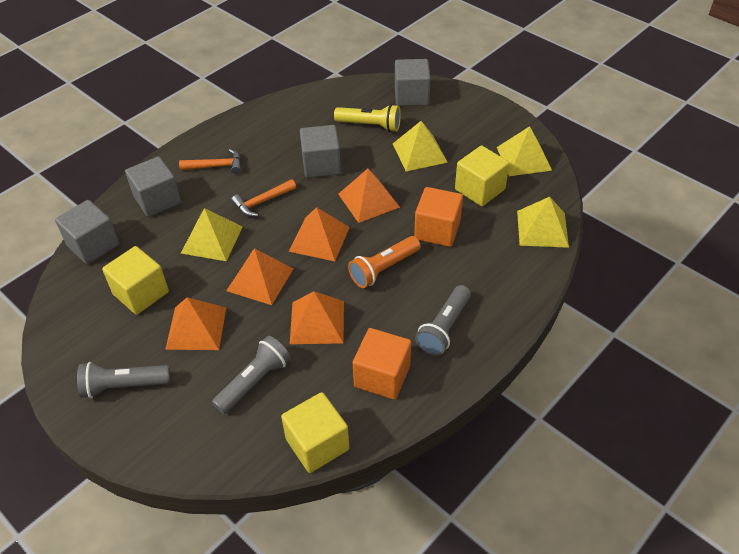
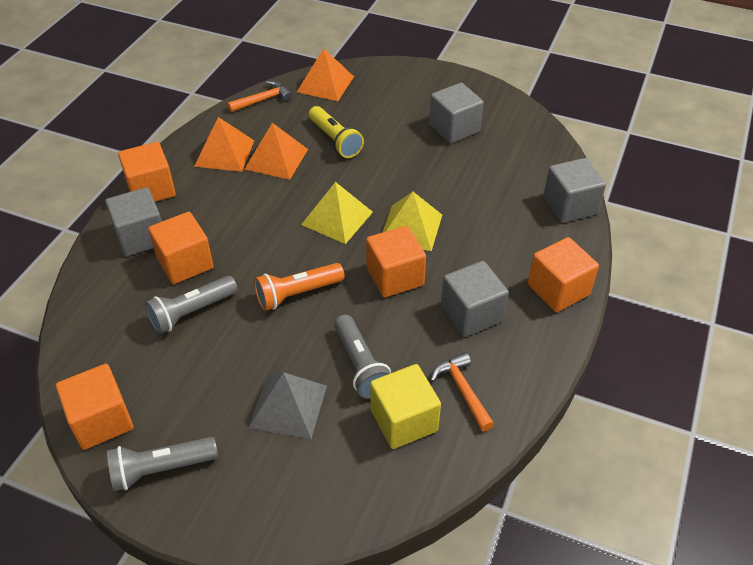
grey pyramid: 0 -> 1
orange cube: 2 -> 5
orange pyramid: 5 -> 3
yellow cube: 3 -> 1
yellow pyramid: 4 -> 2

